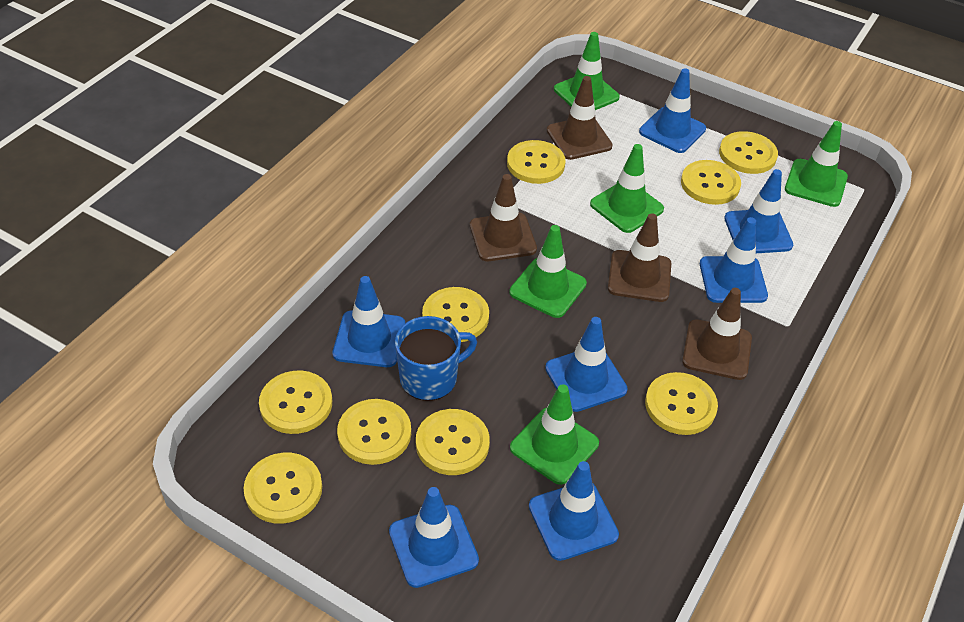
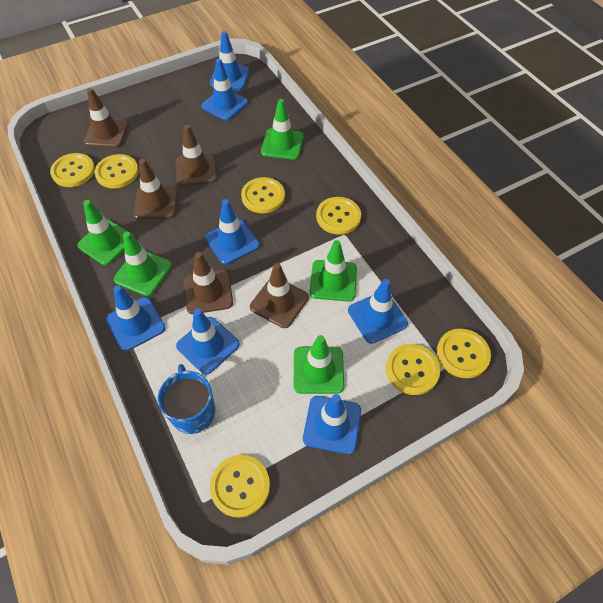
brown traffic cone: 4 -> 5
yellow button: 9 -> 7

